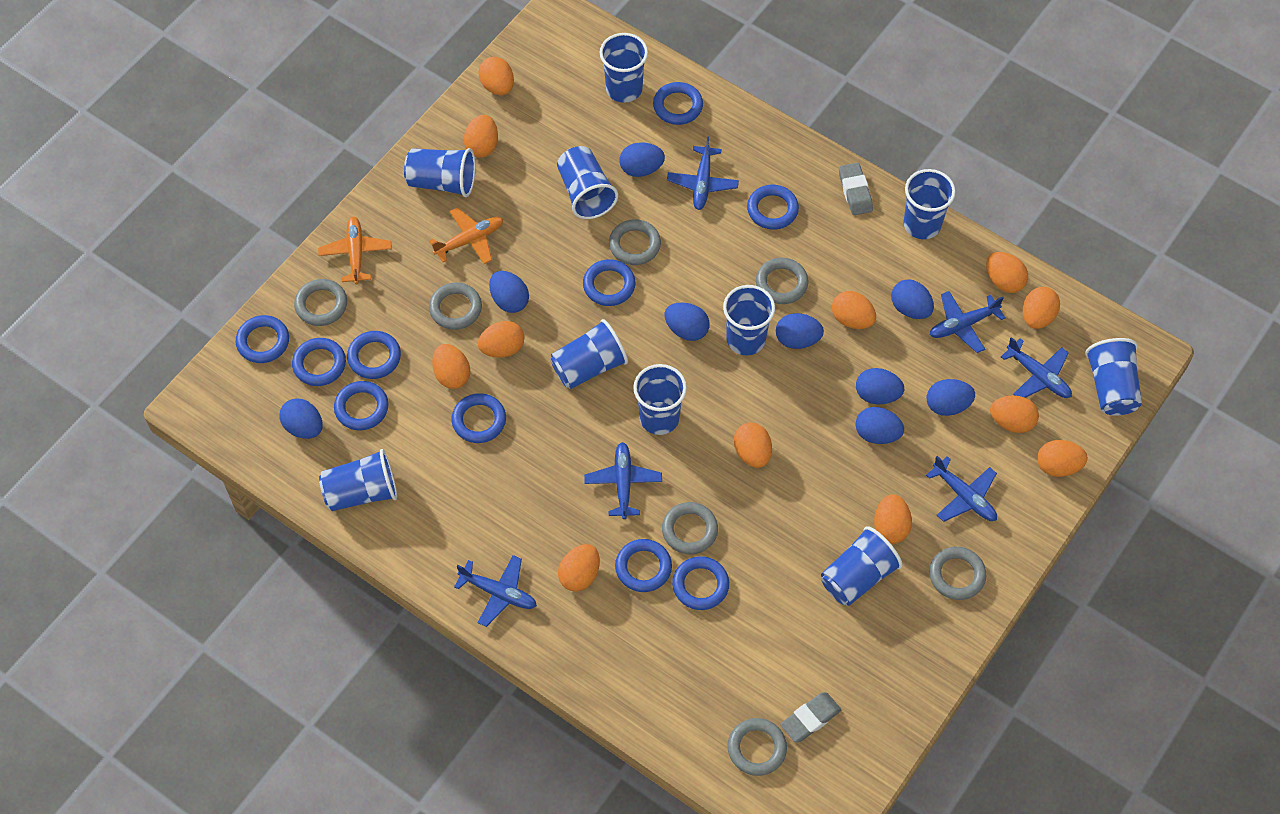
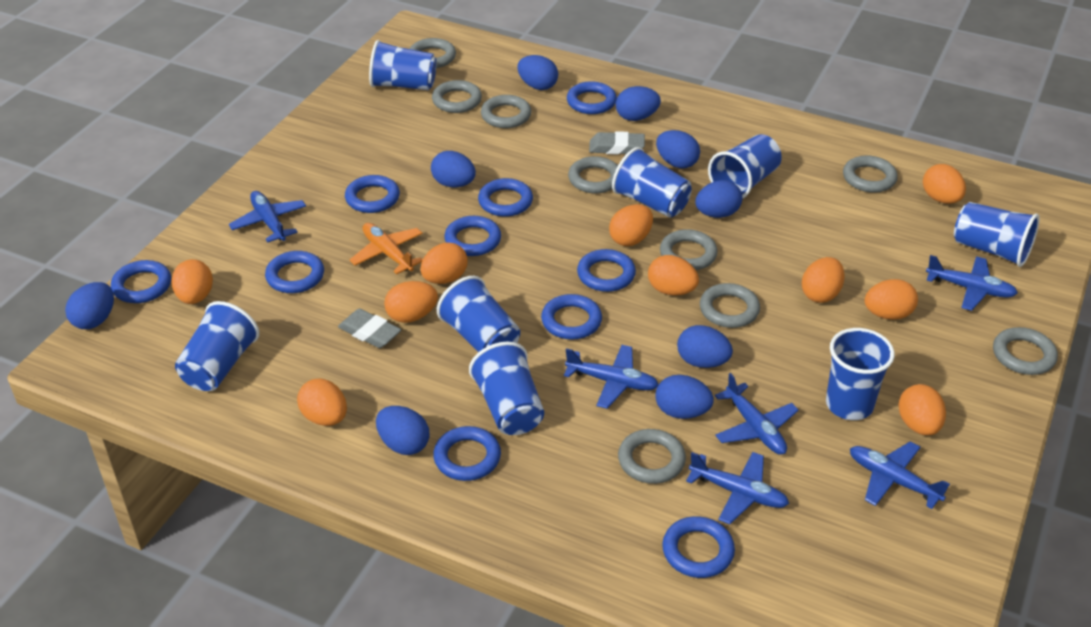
blue cup: 10 -> 8
grey ring: 7 -> 9
orange egg: 12 -> 10
orange plane: 2 -> 1

